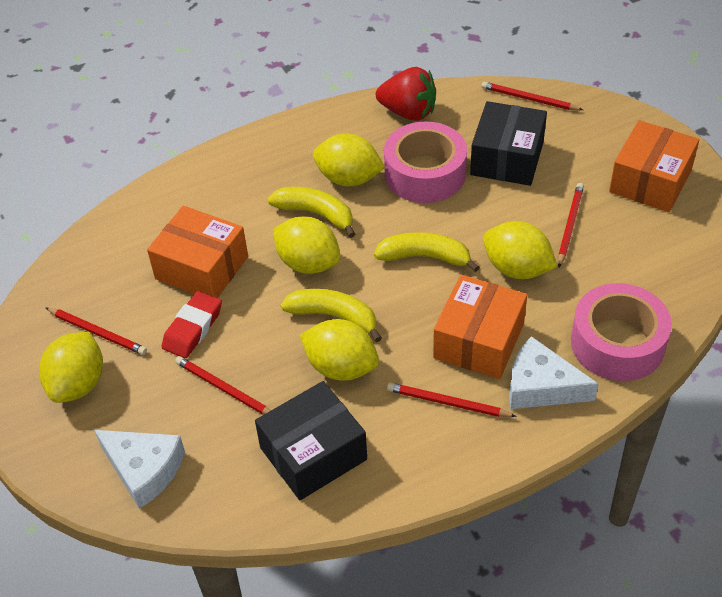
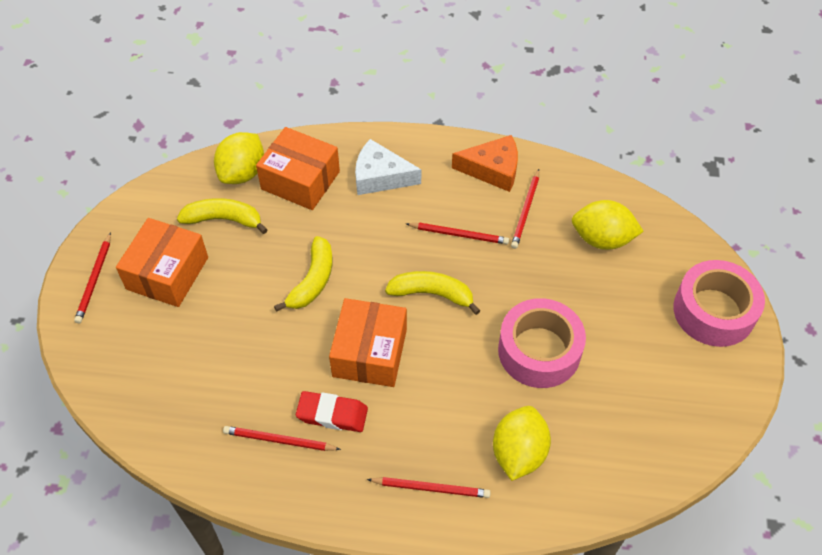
black box: 2 -> 0
orange cheese: 0 -> 1
red strawberry: 1 -> 0
white cheese: 2 -> 1
yellow lemon: 5 -> 3

